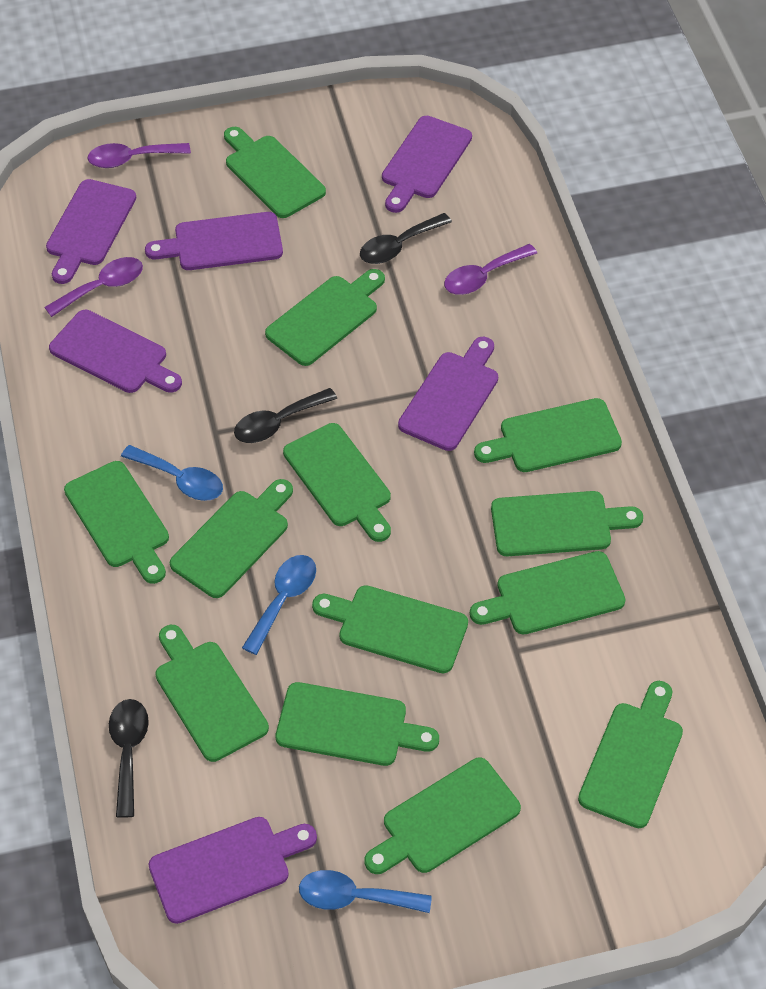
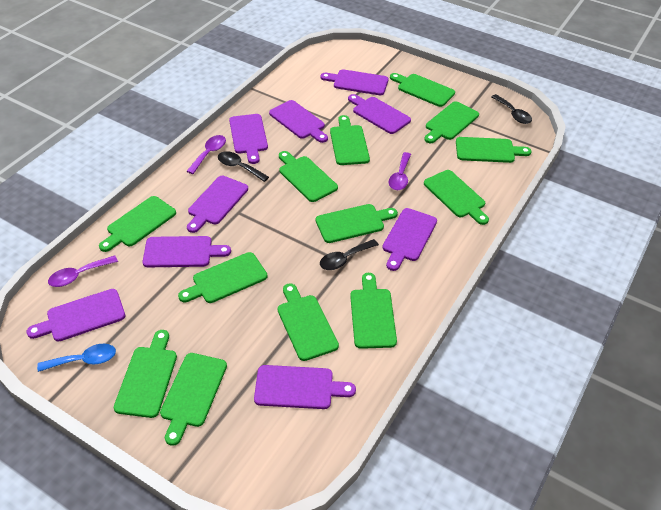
blue spoon: 3 -> 1
purple cutting board: 6 -> 9

